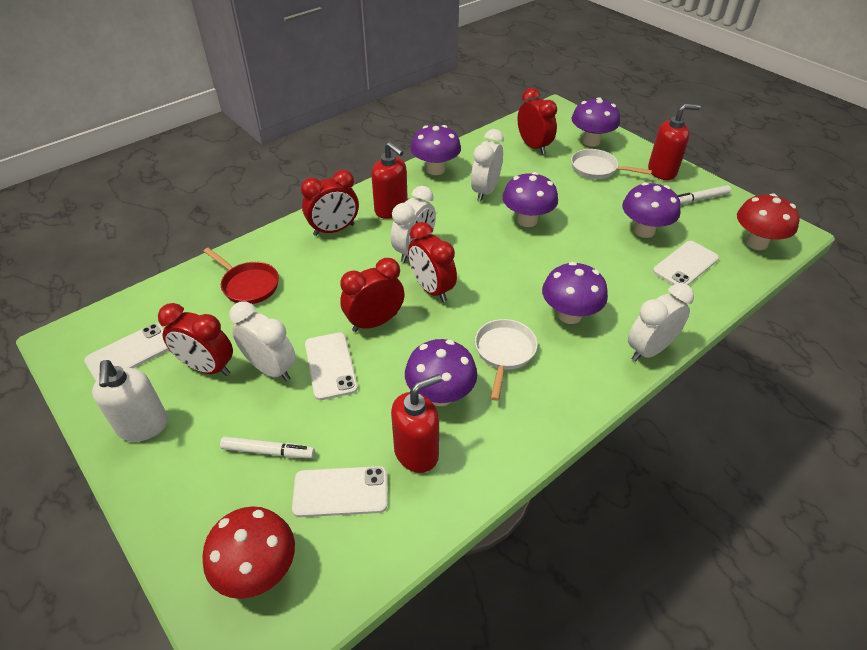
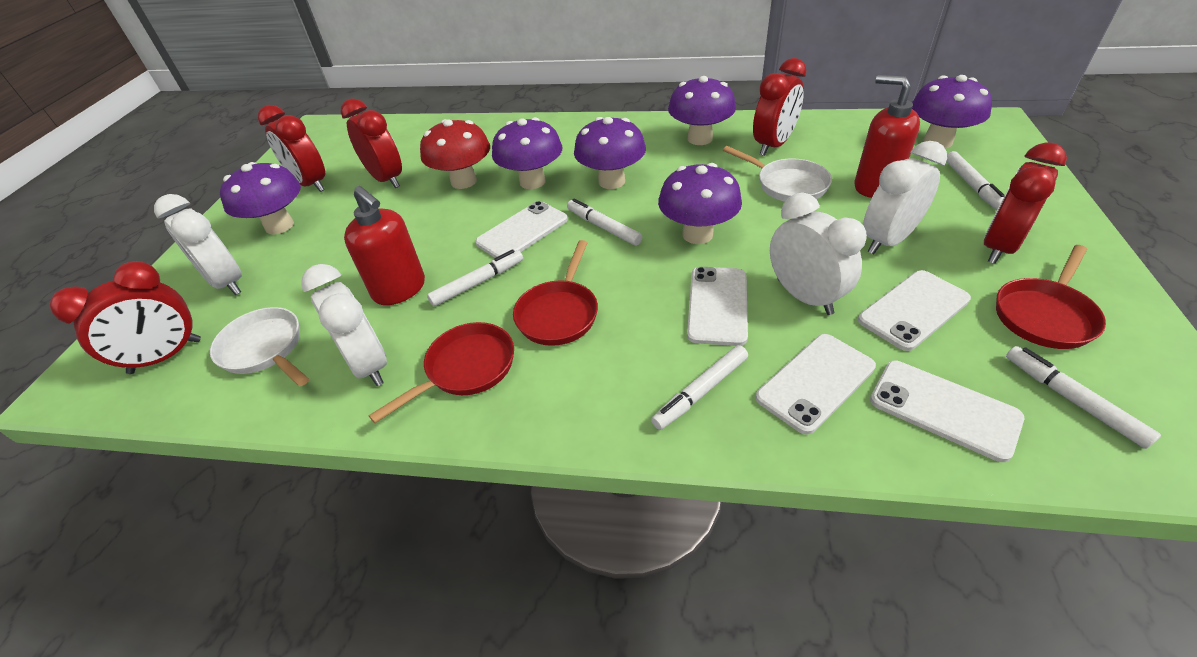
red mushroom: 2 -> 1
red pan: 1 -> 3
red soap dispenser: 3 -> 2
white marker: 2 -> 5
white phone: 4 -> 5
white soap dispenser: 1 -> 0

